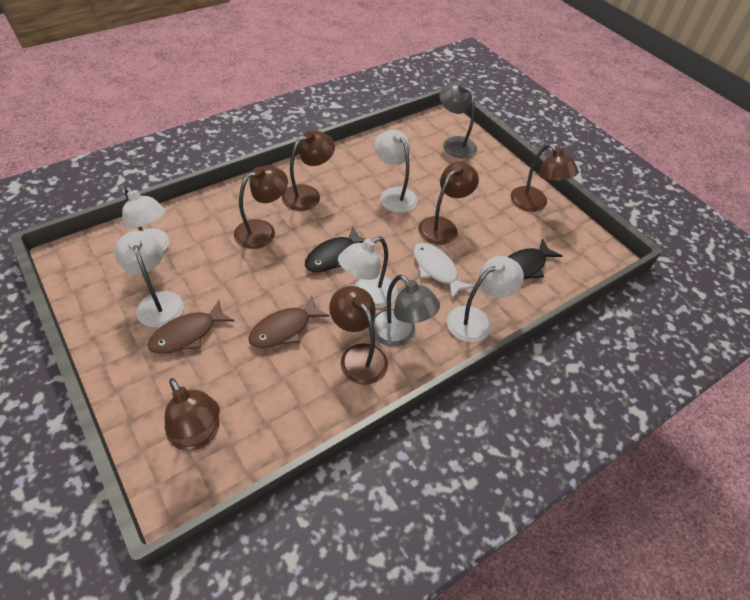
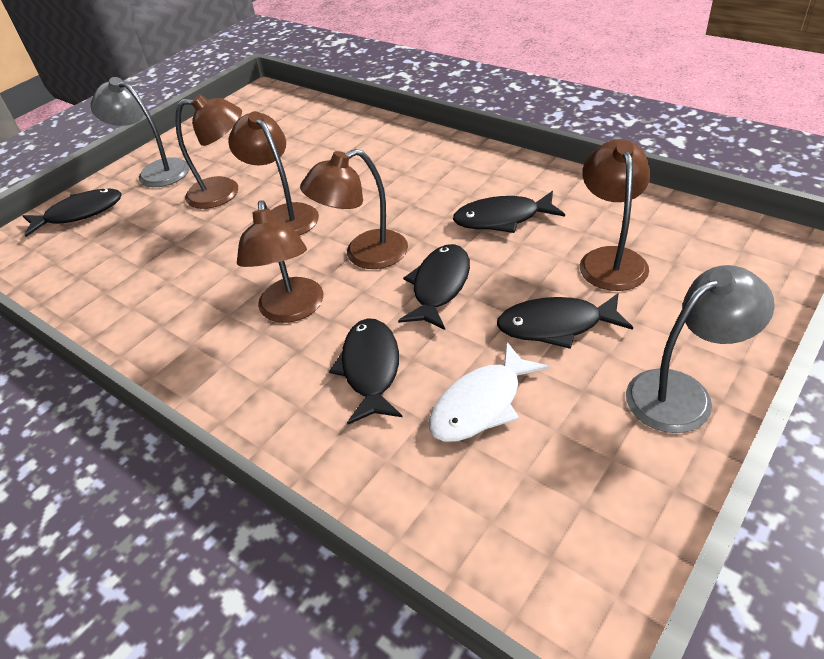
black fish: 2 -> 5
brown fish: 2 -> 0
brown lamp: 6 -> 5
white lamp: 5 -> 0

